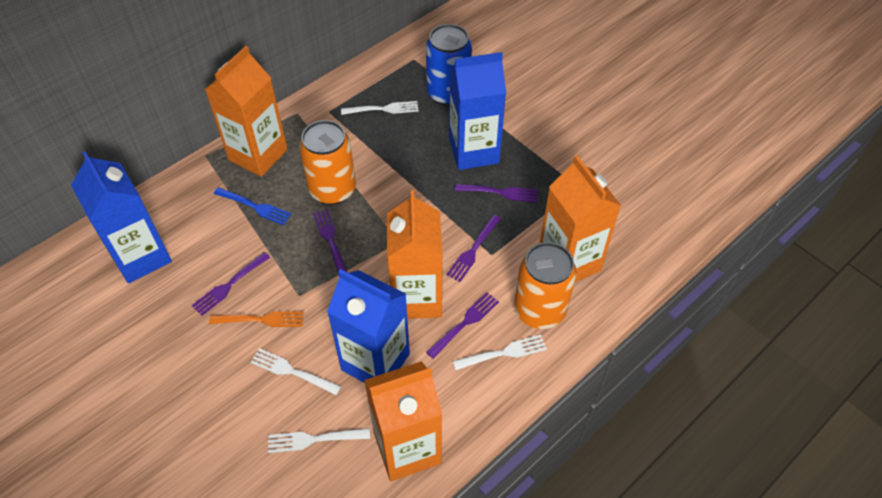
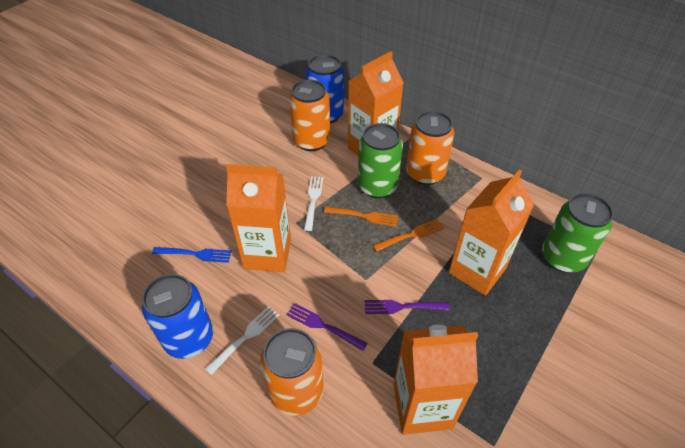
blue can: 1 -> 2
blue carton: 3 -> 0
green can: 0 -> 2
orange can: 2 -> 3
orange fork: 1 -> 2
purple fork: 5 -> 2
white fork: 4 -> 2

